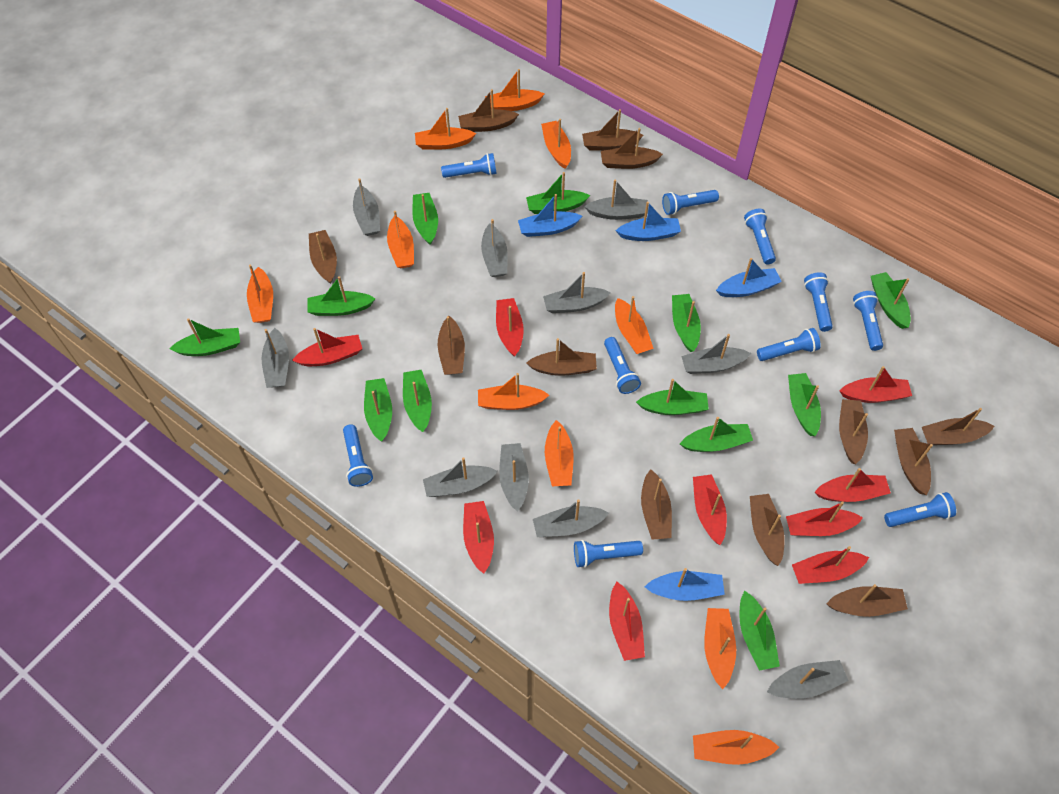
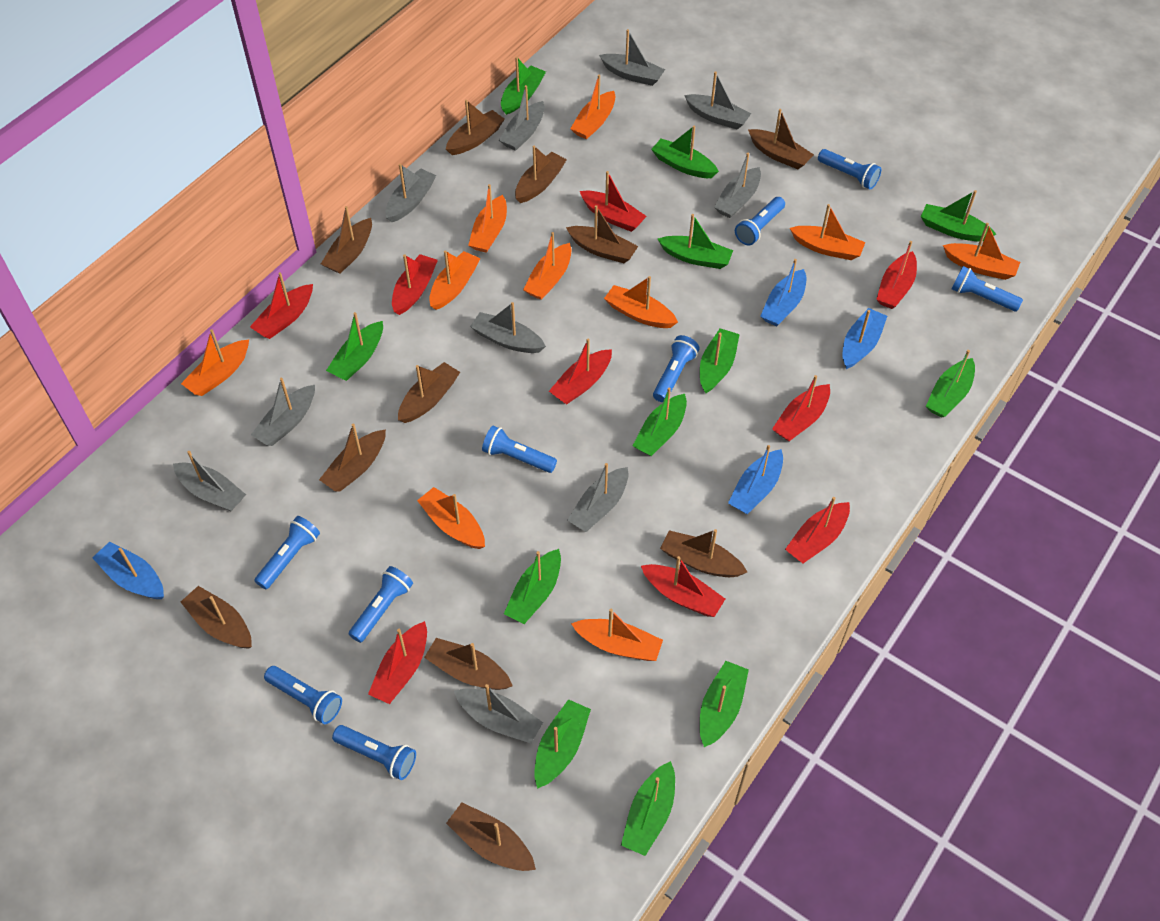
blue flashlight: 10 -> 9
brown boat: 12 -> 11

